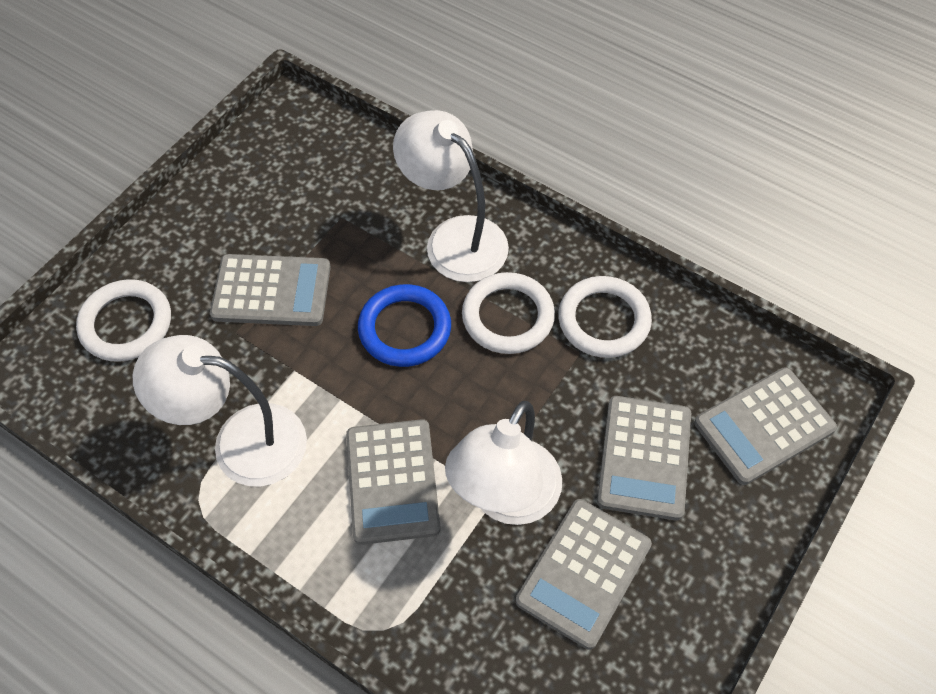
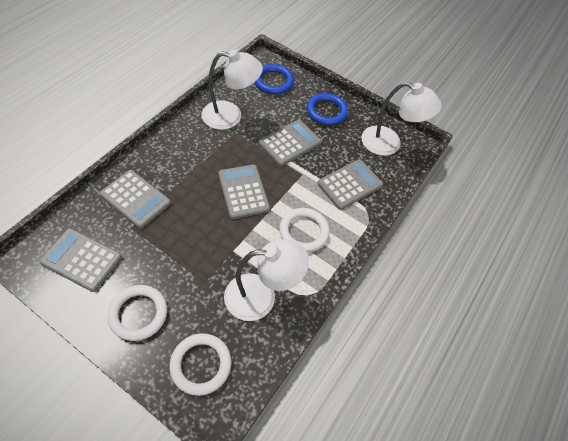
blue ring: 1 -> 2

